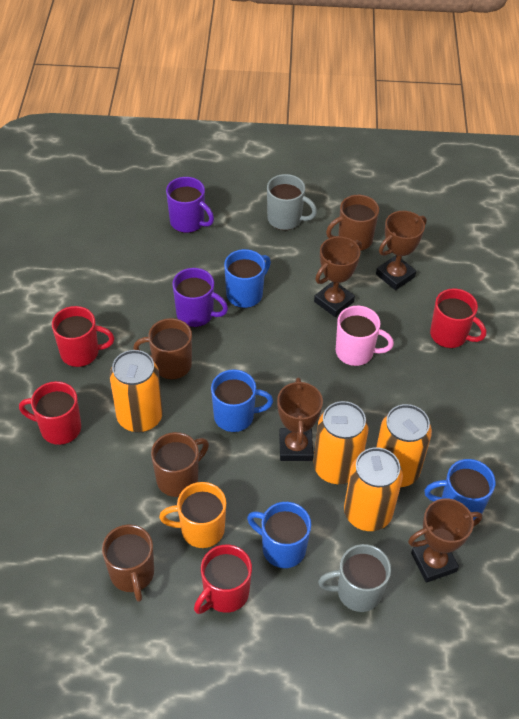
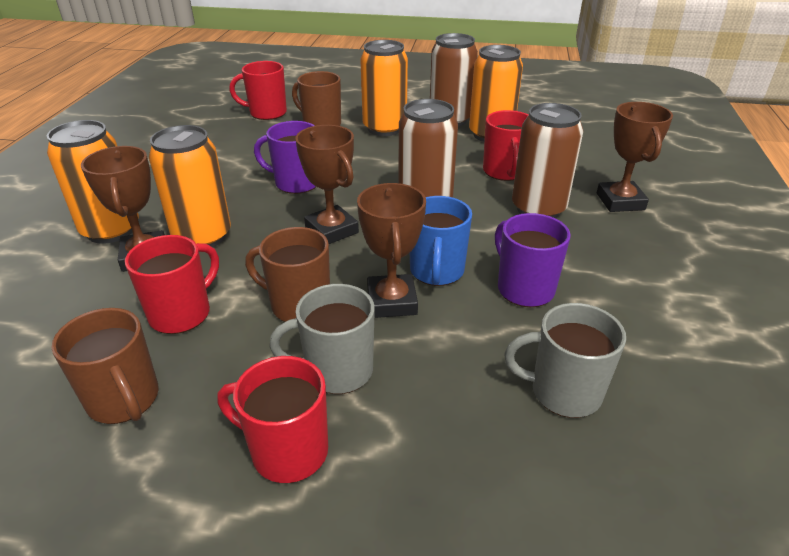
blue mug: 4 -> 1
brown can: 0 -> 3
brown mug: 4 -> 3
orange mug: 1 -> 0
pink mug: 1 -> 0

